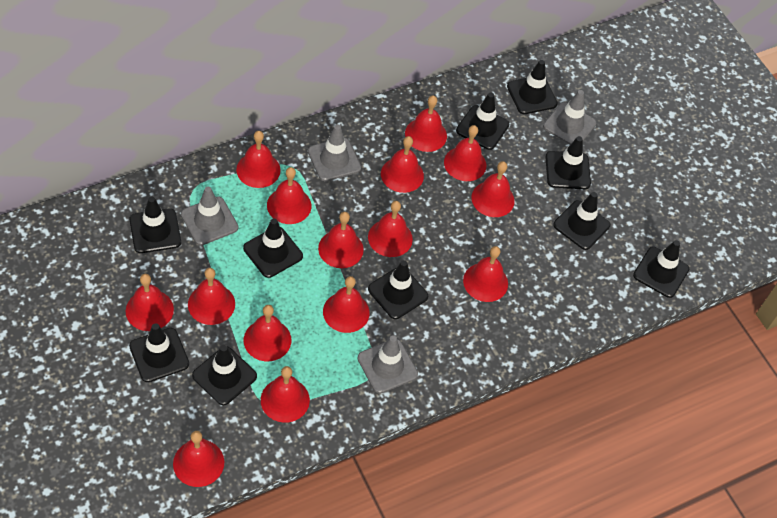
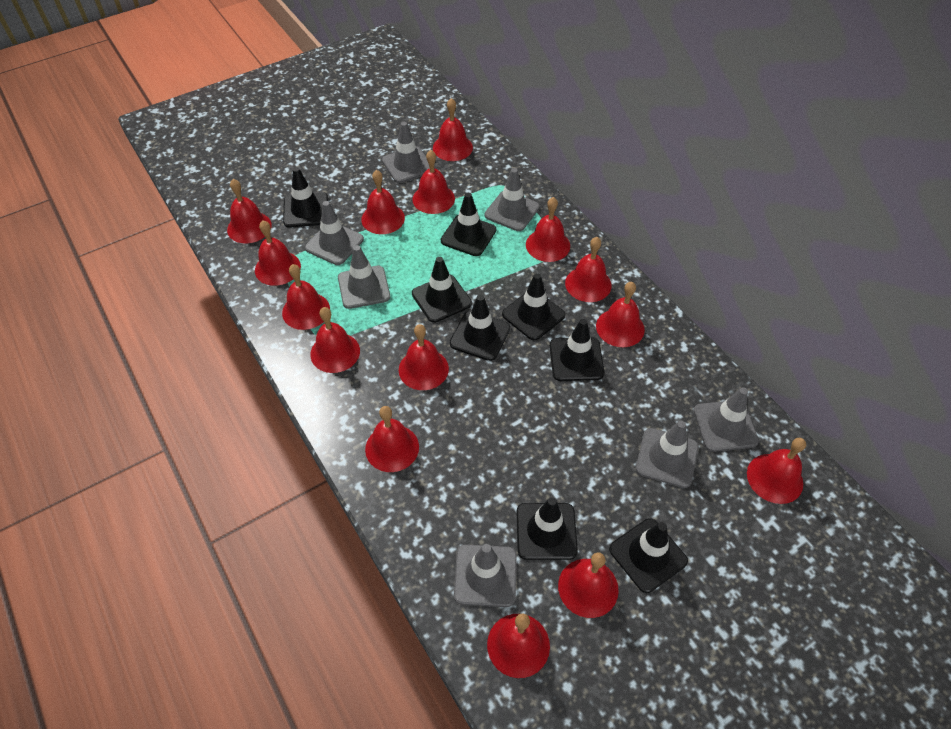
black traffic cone: 10 -> 8
grey traffic cone: 4 -> 7

